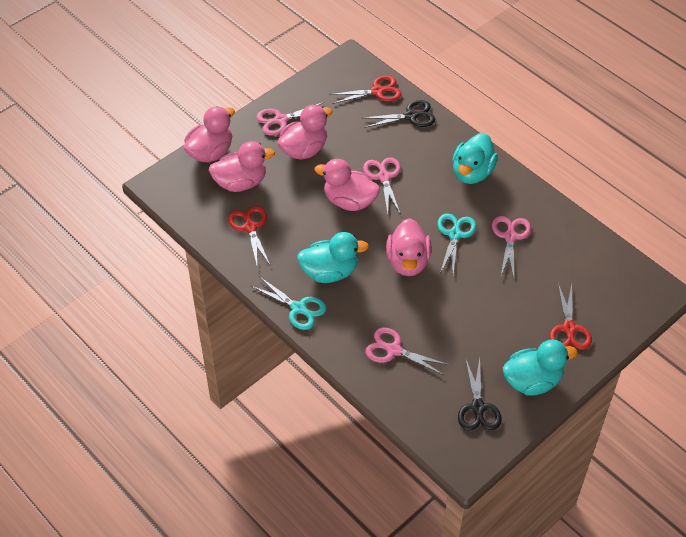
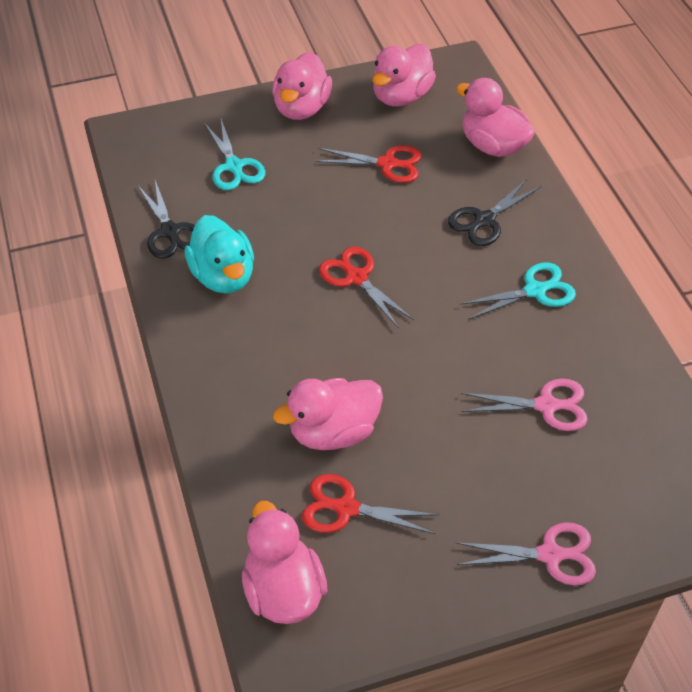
pink scissors: 4 -> 2
turquoise duck: 3 -> 1

